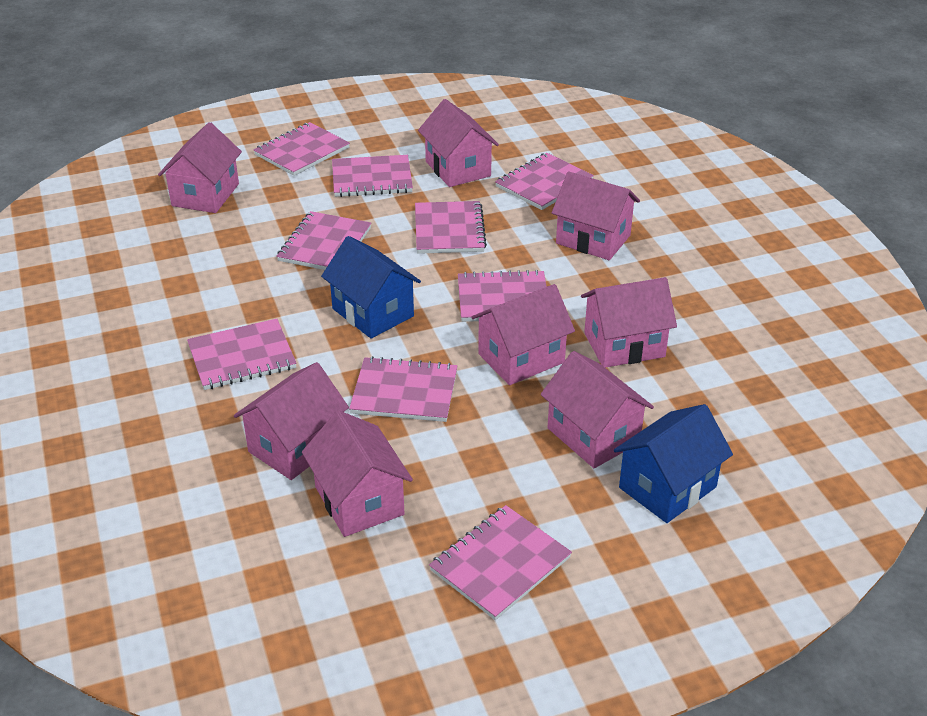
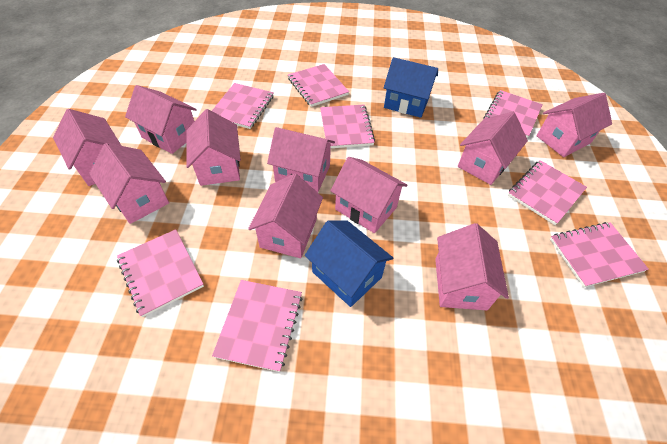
pink house: 8 -> 10
pink notebook: 9 -> 8

